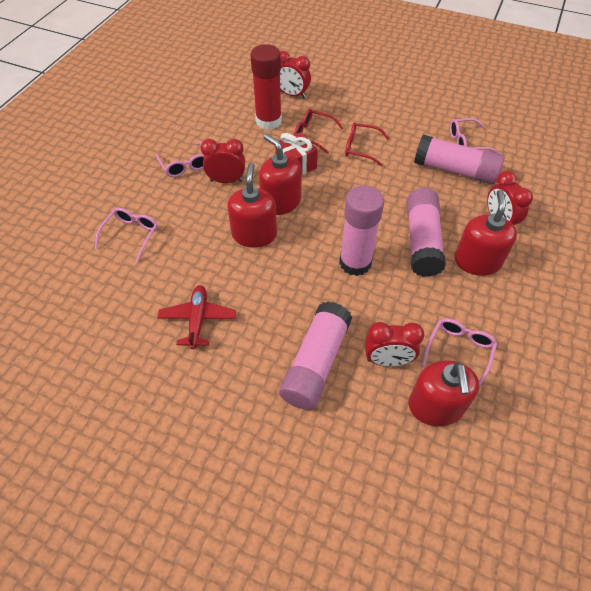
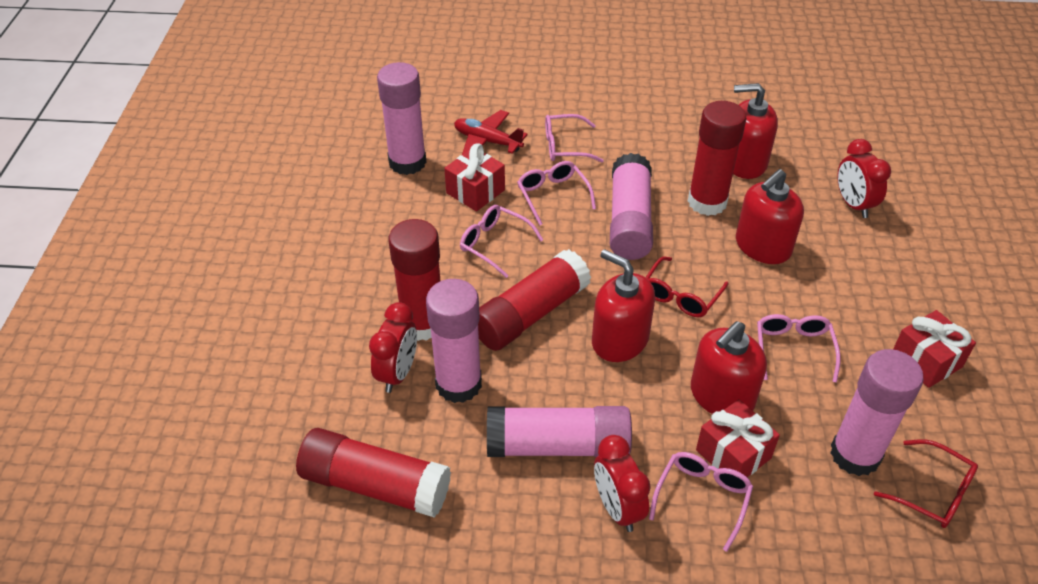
pink glasses: 4 -> 5
pink glue stick: 4 -> 5
red clock: 4 -> 3
red gift: 1 -> 3
red glue stick: 1 -> 4

